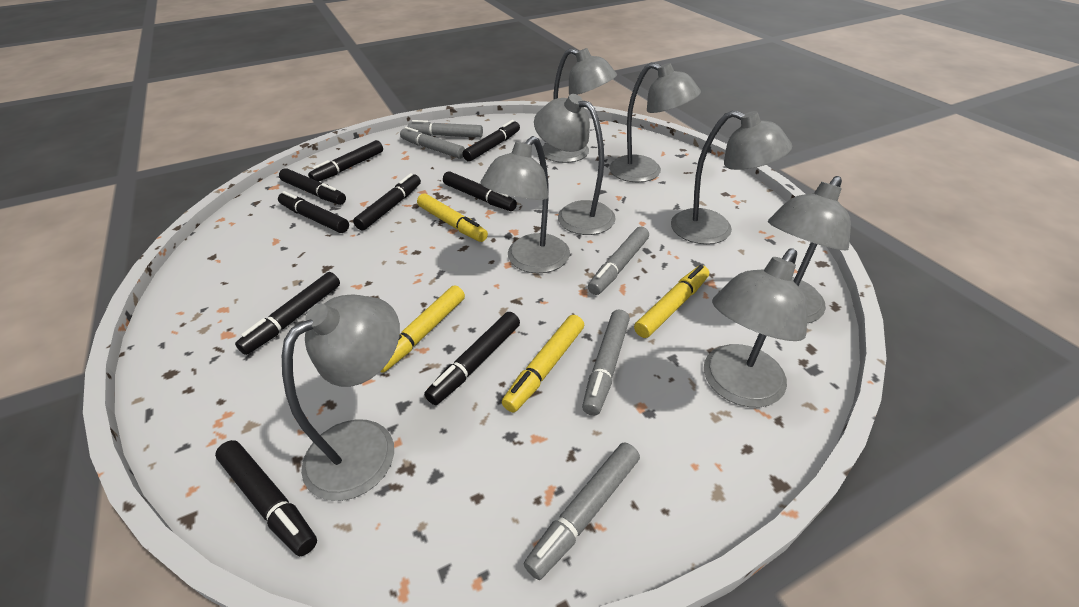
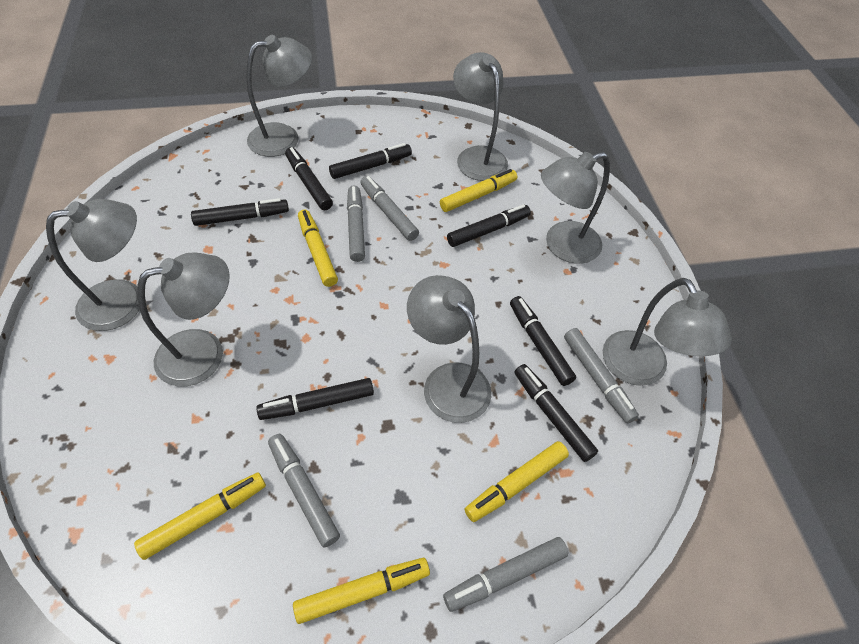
black marker: 9 -> 7
grey lamp: 8 -> 7
yellow marker: 4 -> 5

